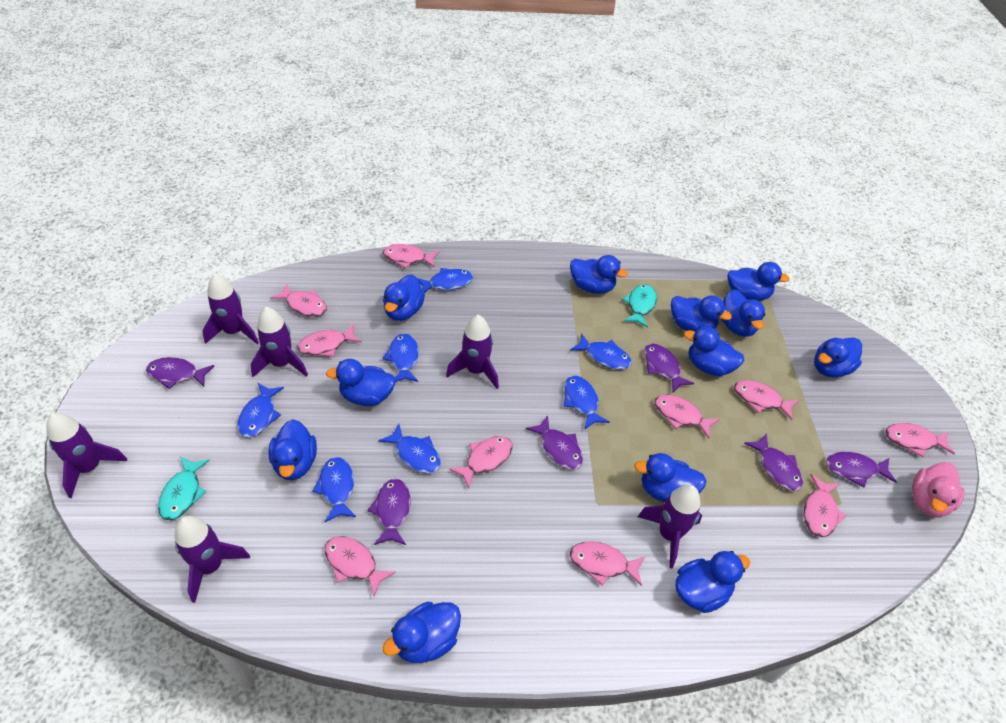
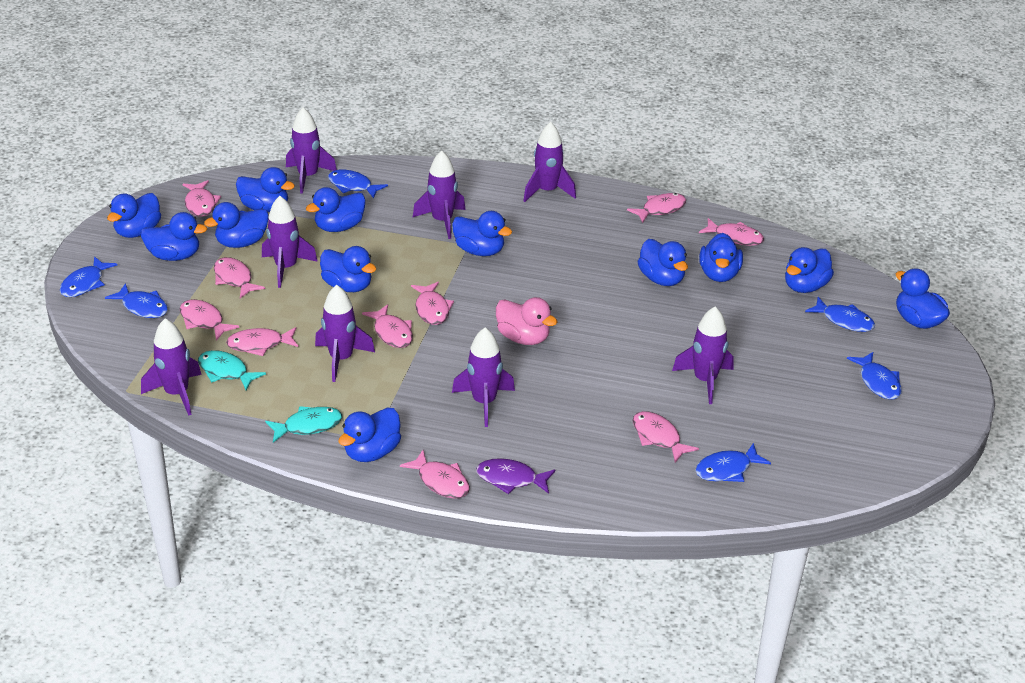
blue fish: 7 -> 6
purple fish: 6 -> 1
purple rocket: 6 -> 8

